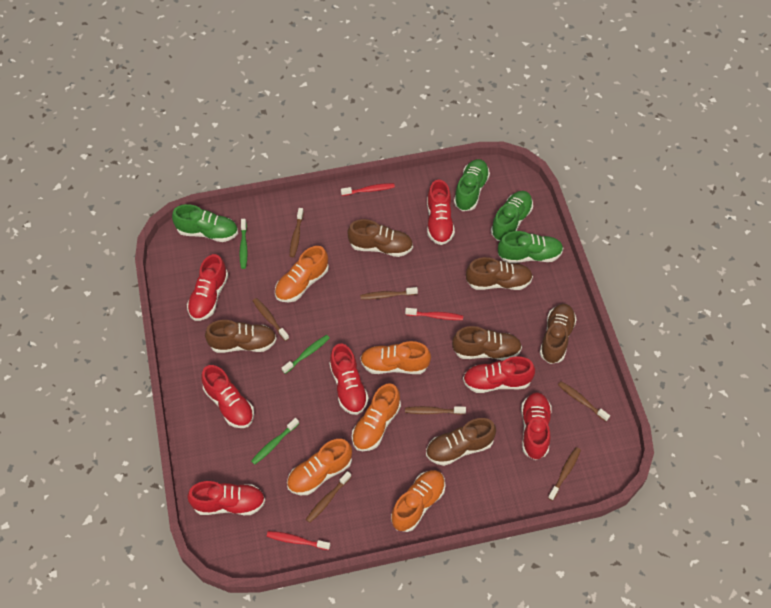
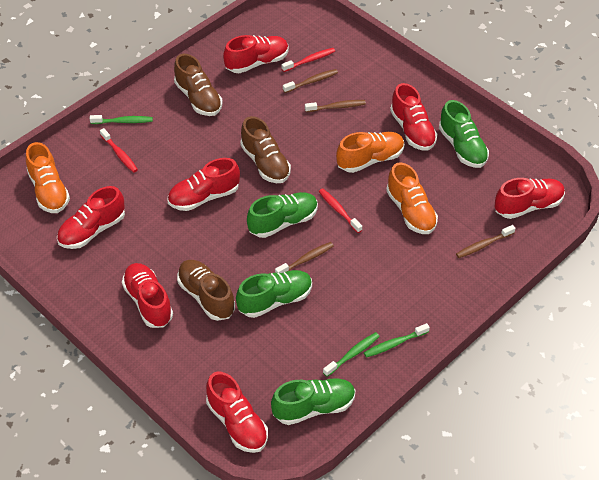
brown shoe: 6 -> 3
brown toothbrush: 7 -> 4
orange shoe: 5 -> 3

